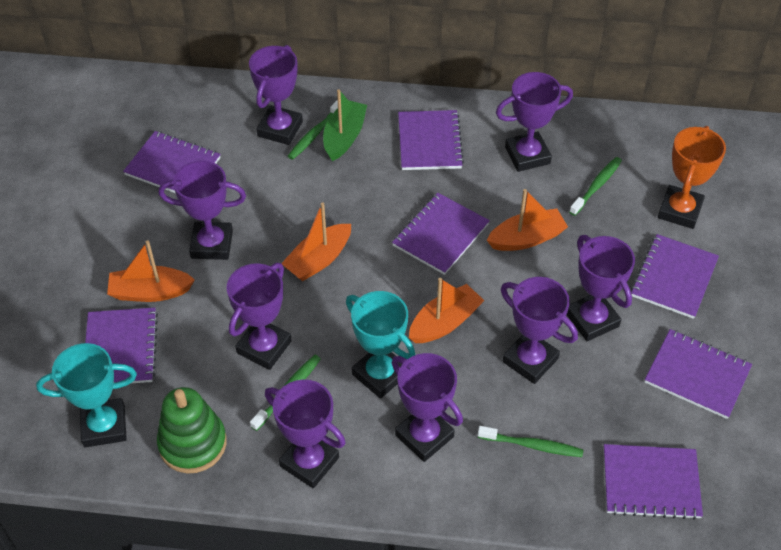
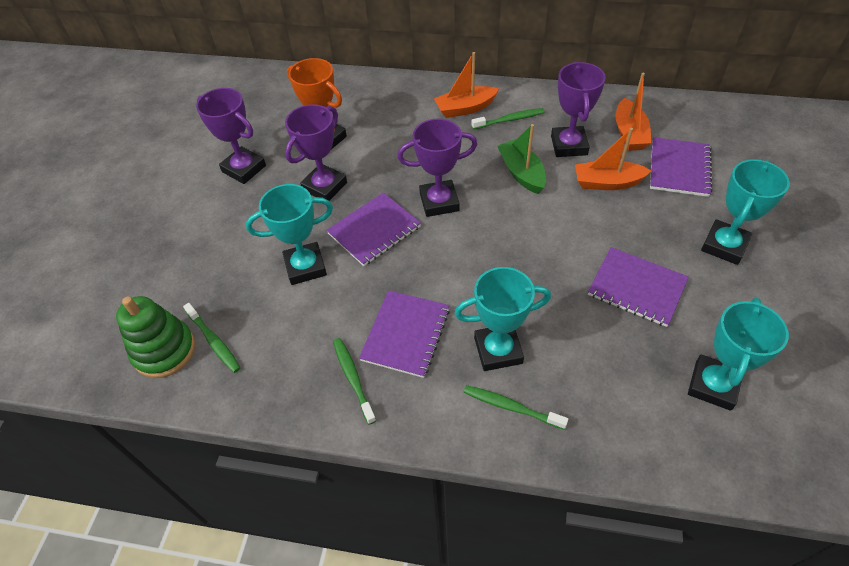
orange boat: 4 -> 3
purple notebook: 7 -> 4
purple trophy: 8 -> 4
turquoise trophy: 2 -> 4

